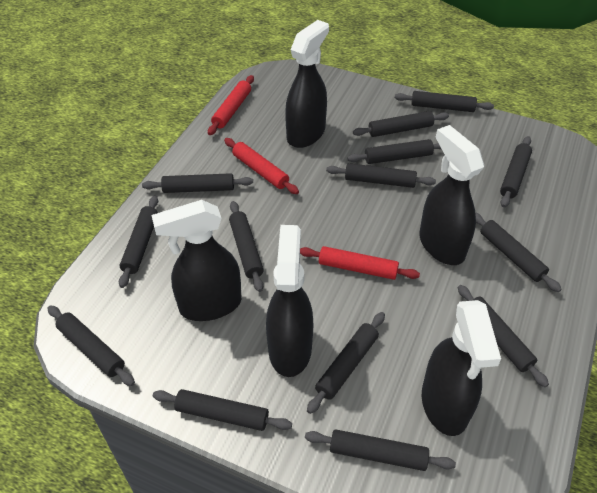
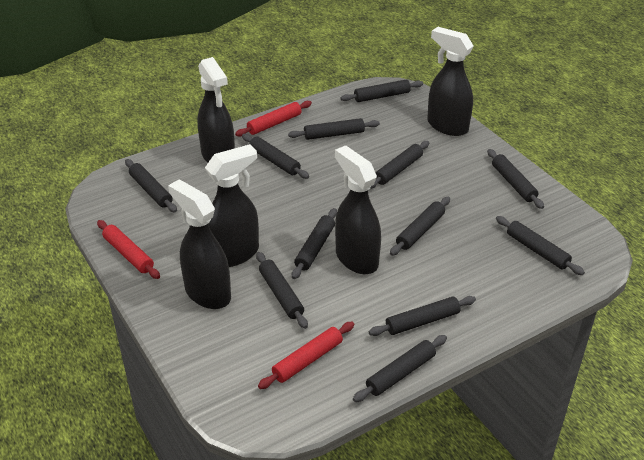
black rolling pin: 14 -> 12

